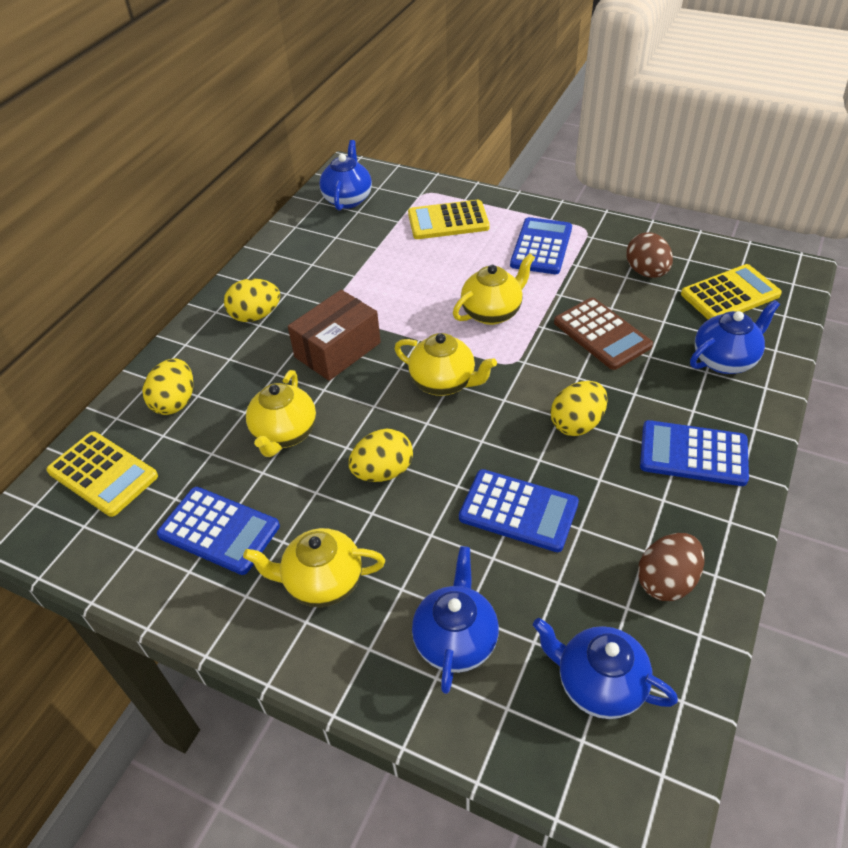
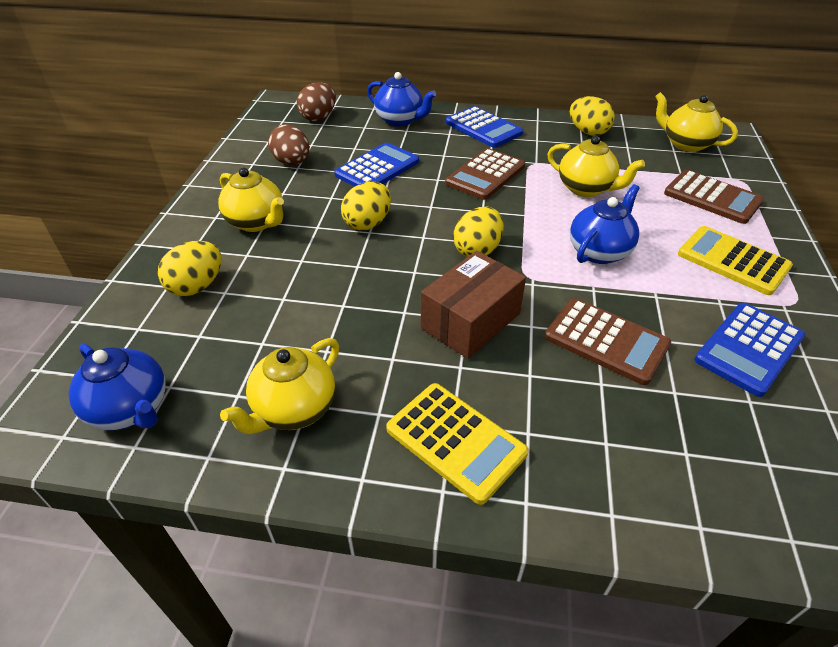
blue calculator: 4 -> 3
blue teapot: 4 -> 3
brown calculator: 1 -> 3
yellow calculator: 3 -> 2

